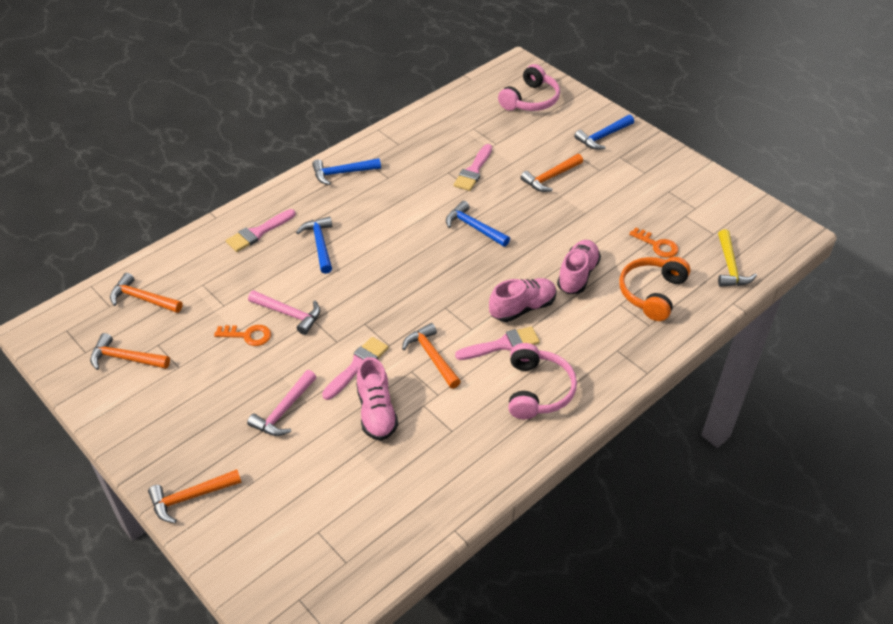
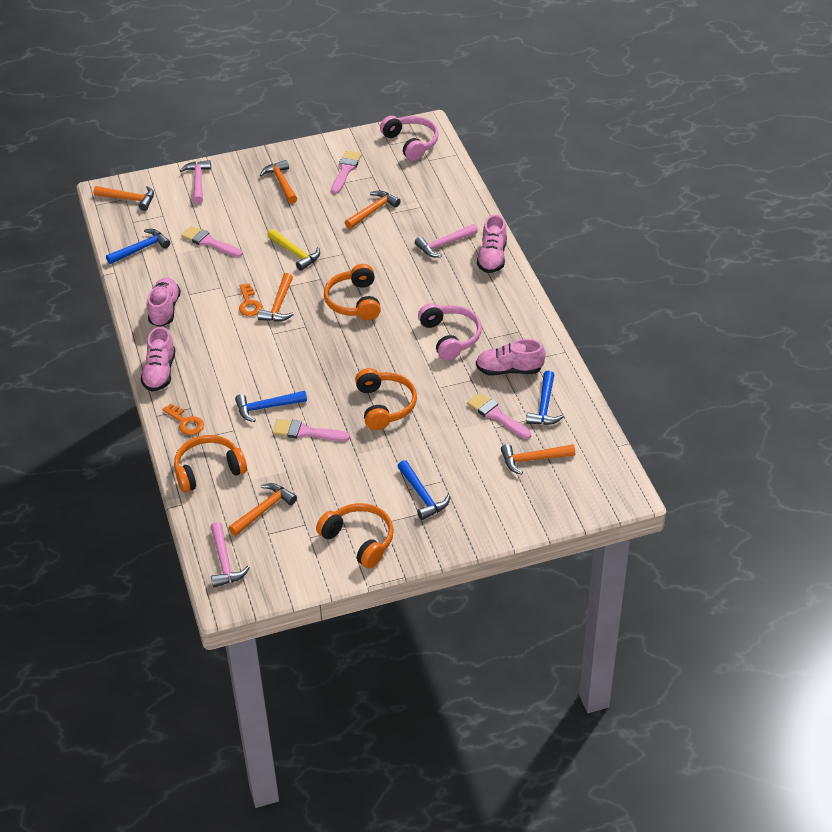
orange hammer: 5 -> 6
orange headphones: 1 -> 4
pink hammer: 2 -> 3
pink shoe: 3 -> 4

